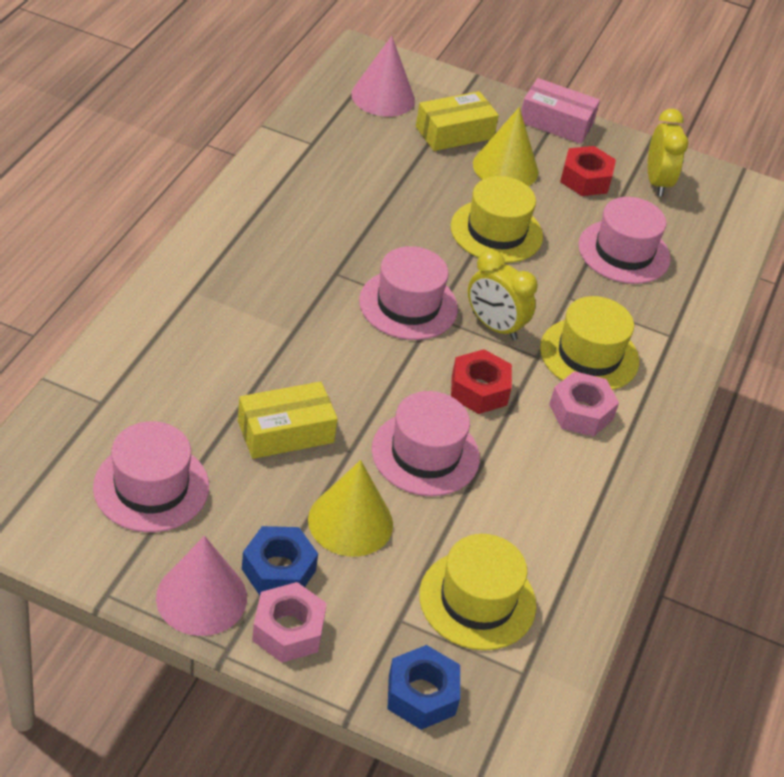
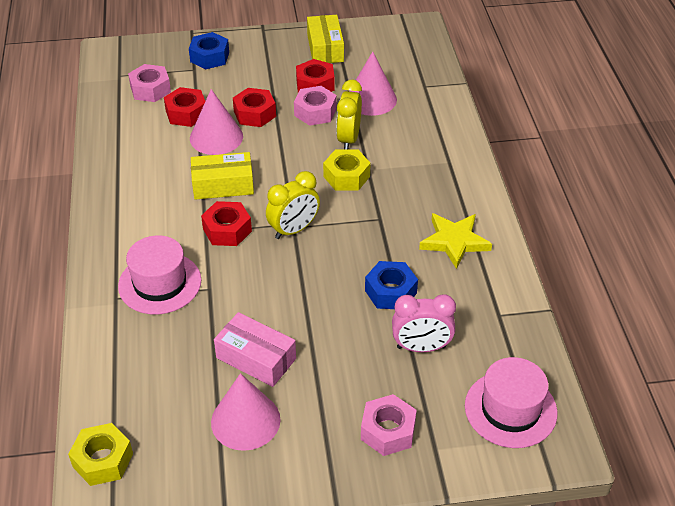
pink clock: 0 -> 1
pink cone: 2 -> 3
pink hat: 4 -> 2
pink nut: 2 -> 3
red nut: 2 -> 4
yellow cone: 2 -> 0
yellow hat: 3 -> 0
yellow nut: 0 -> 2
yellow star: 0 -> 1

